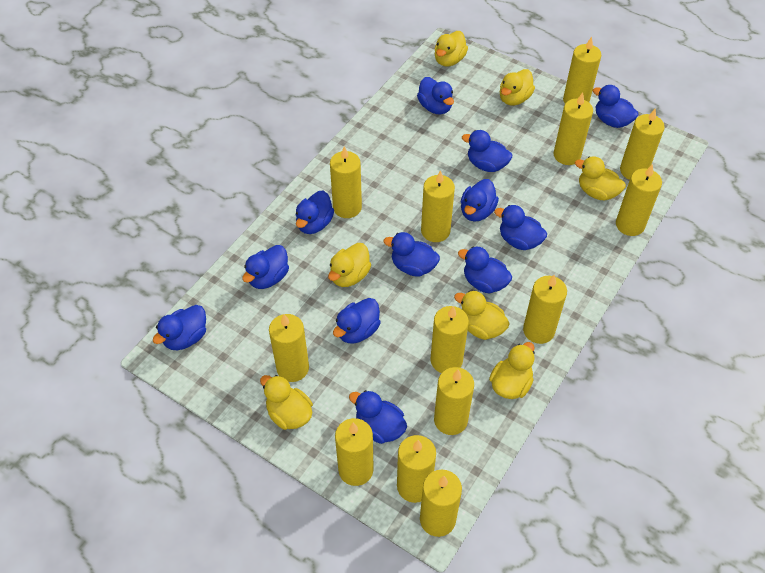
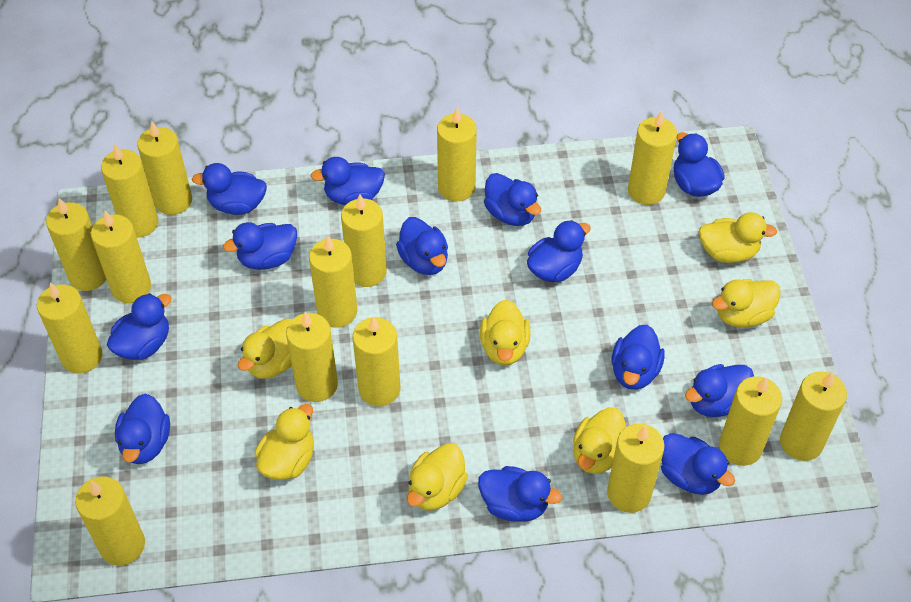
blue duck: 12 -> 13
yellow candle: 13 -> 15

